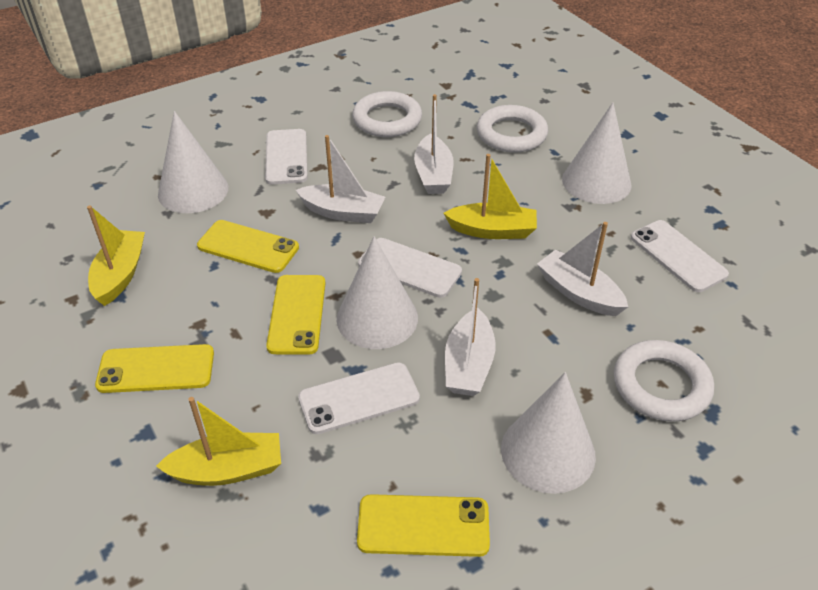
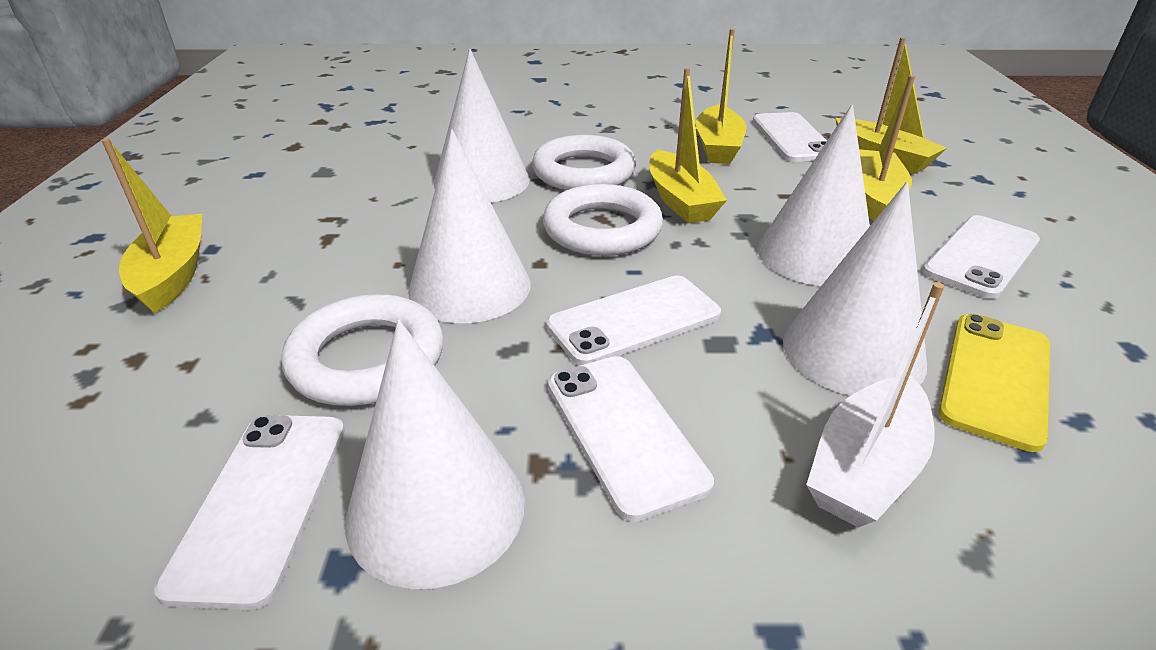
white boat: 4 -> 1
white cone: 4 -> 5
white phone: 4 -> 5
yellow boat: 3 -> 5
yellow phone: 4 -> 1

